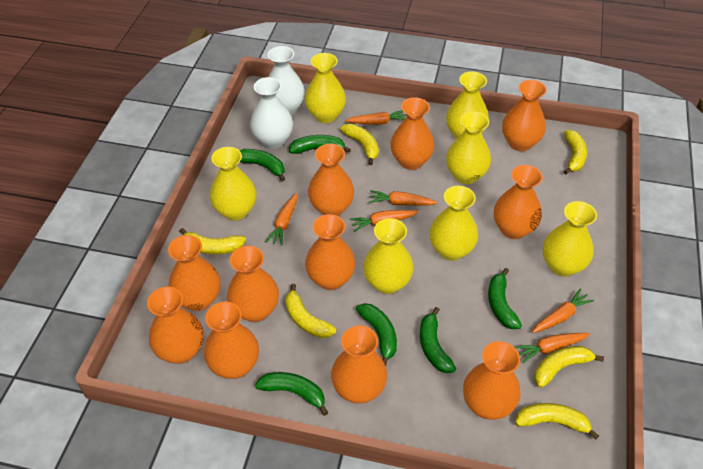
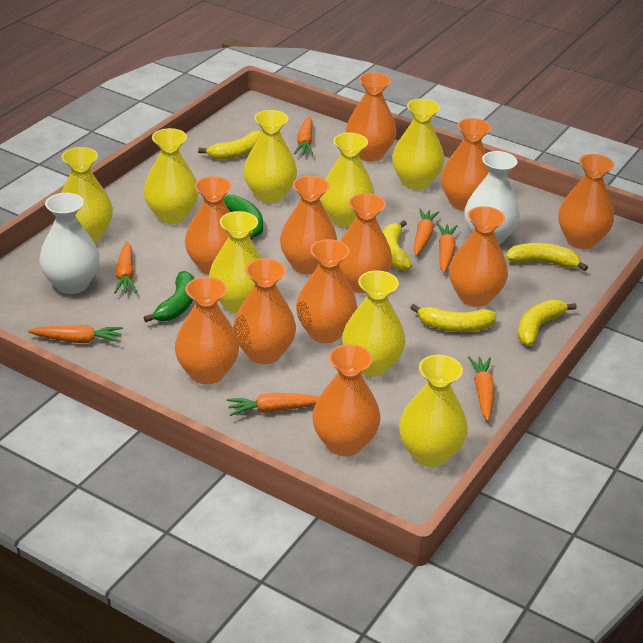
green banana: 6 -> 2
orange carrot: 6 -> 7
yellow banana: 6 -> 5
yellow vase: 7 -> 8

